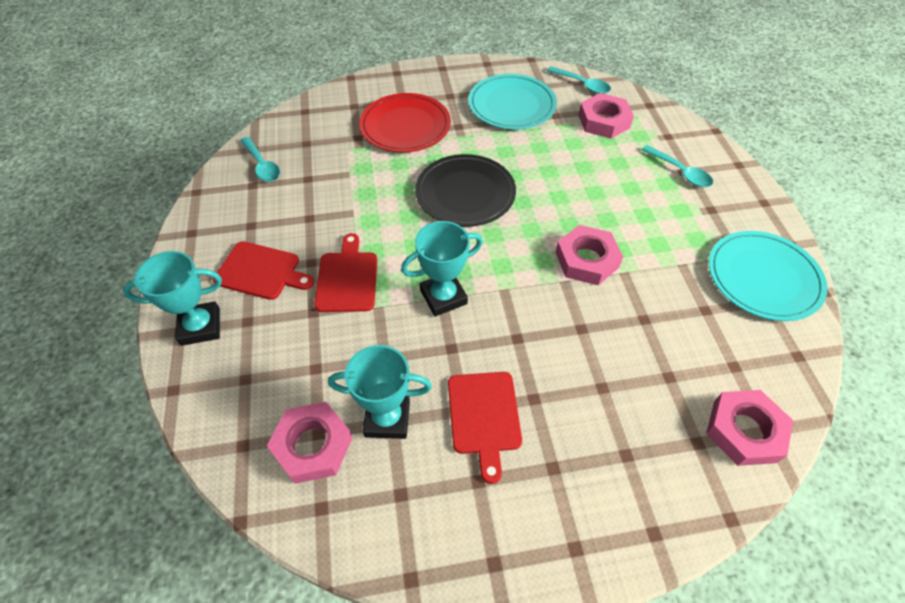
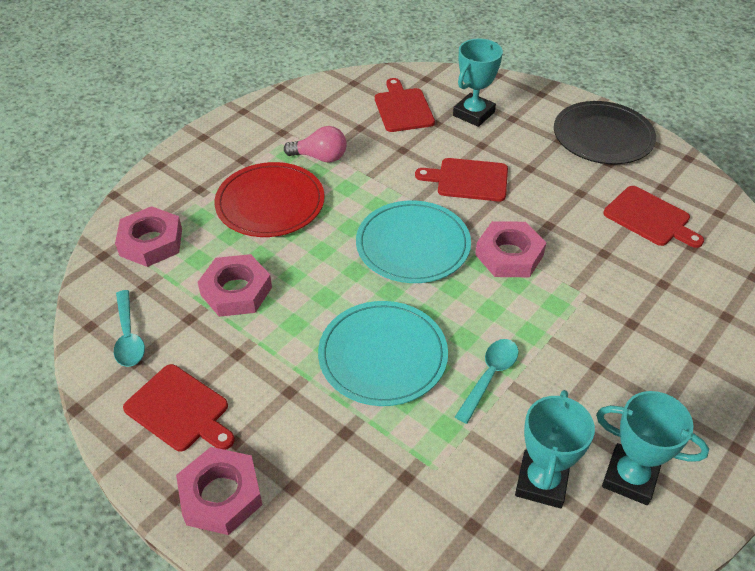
pink light bulb: 0 -> 1
red cutting board: 3 -> 4
turquoise spoon: 3 -> 2

